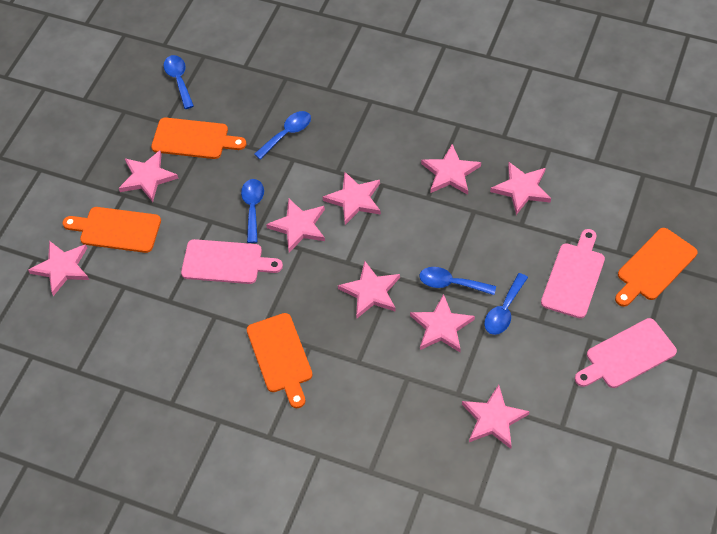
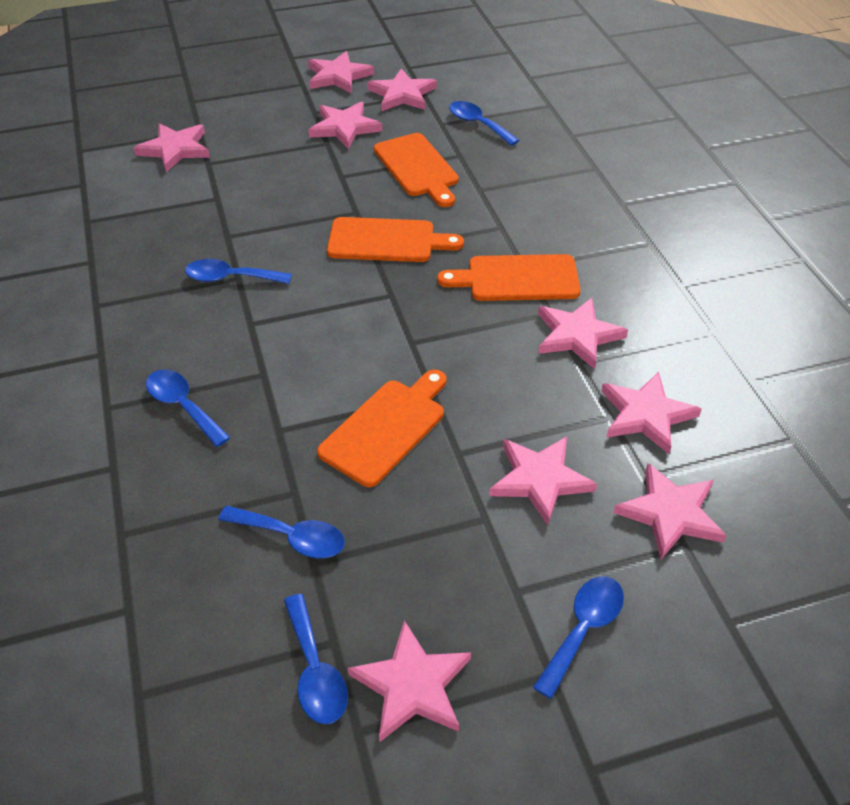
blue spoon: 5 -> 6
pink cutting board: 3 -> 0

